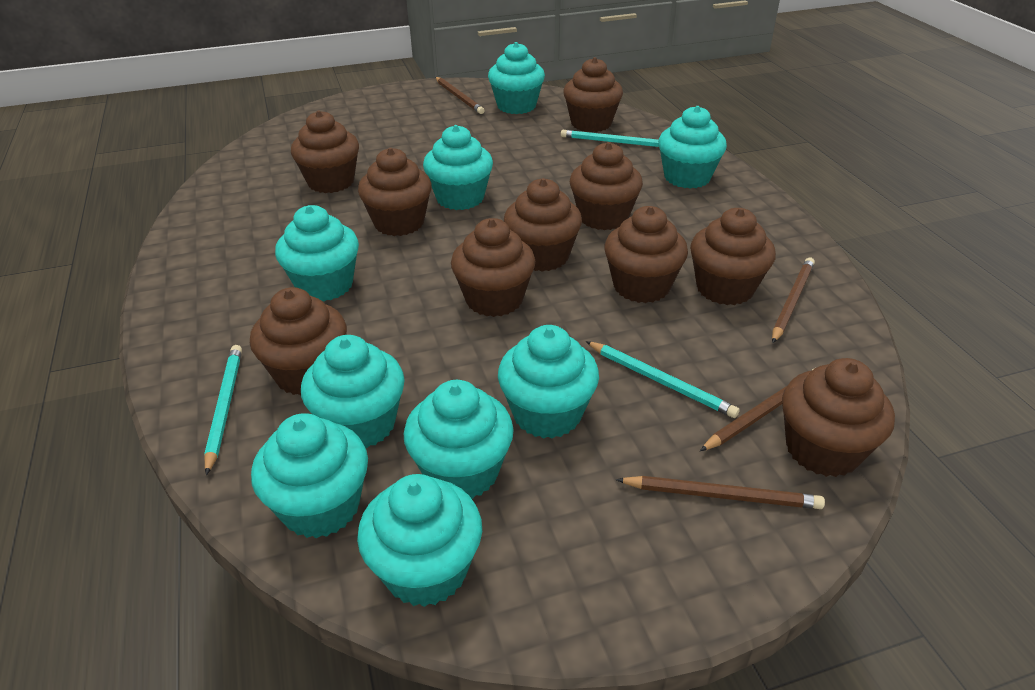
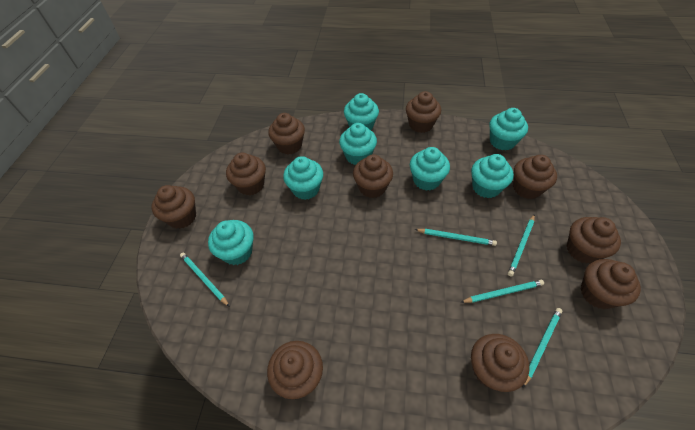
brown pencil: 4 -> 0
turquoise cupcake: 9 -> 7
turquoise pencil: 3 -> 5

